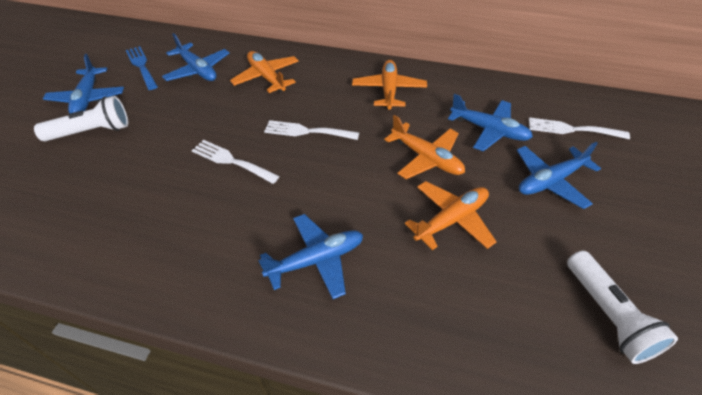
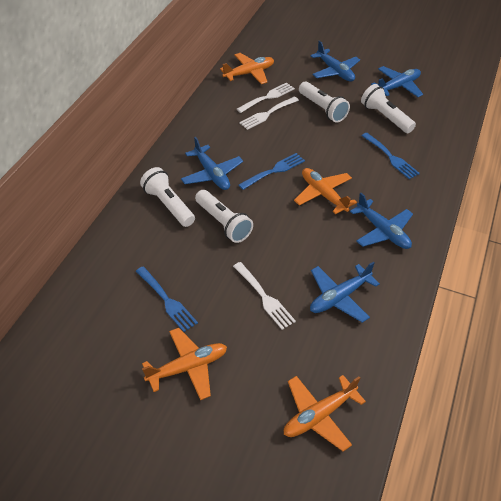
blue fork: 1 -> 3
white flashlight: 2 -> 4

